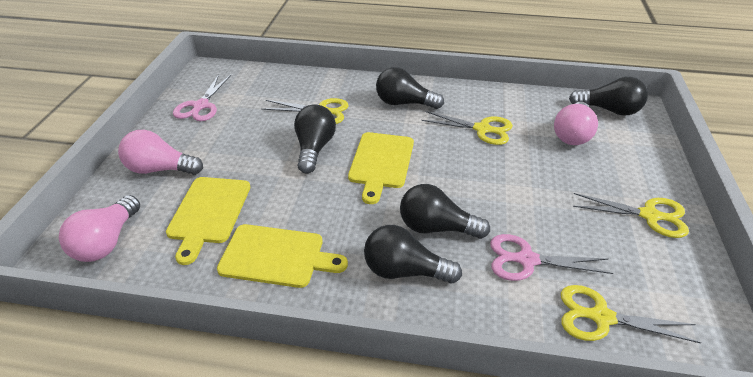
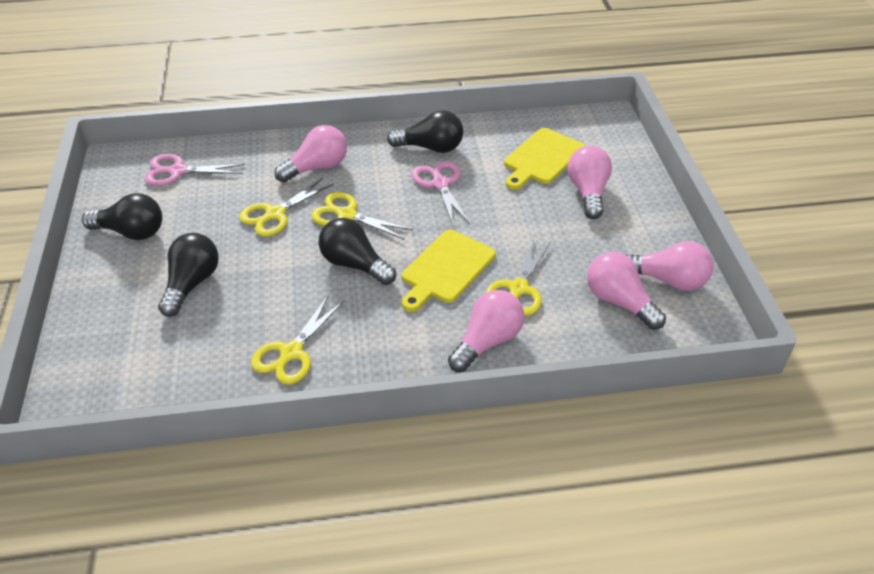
black light bulb: 5 -> 4
pink light bulb: 3 -> 5
yellow cutting board: 3 -> 2

